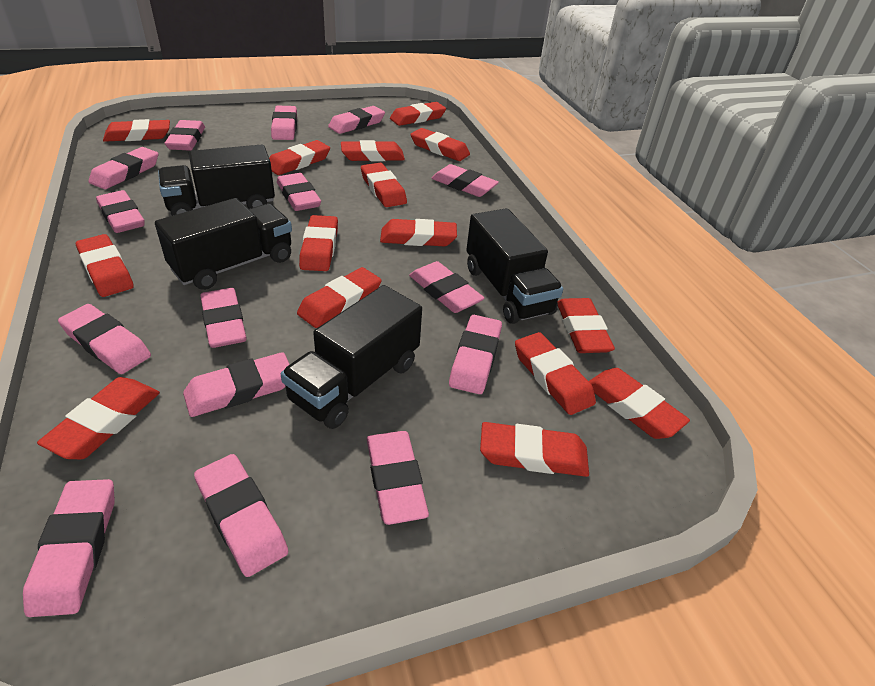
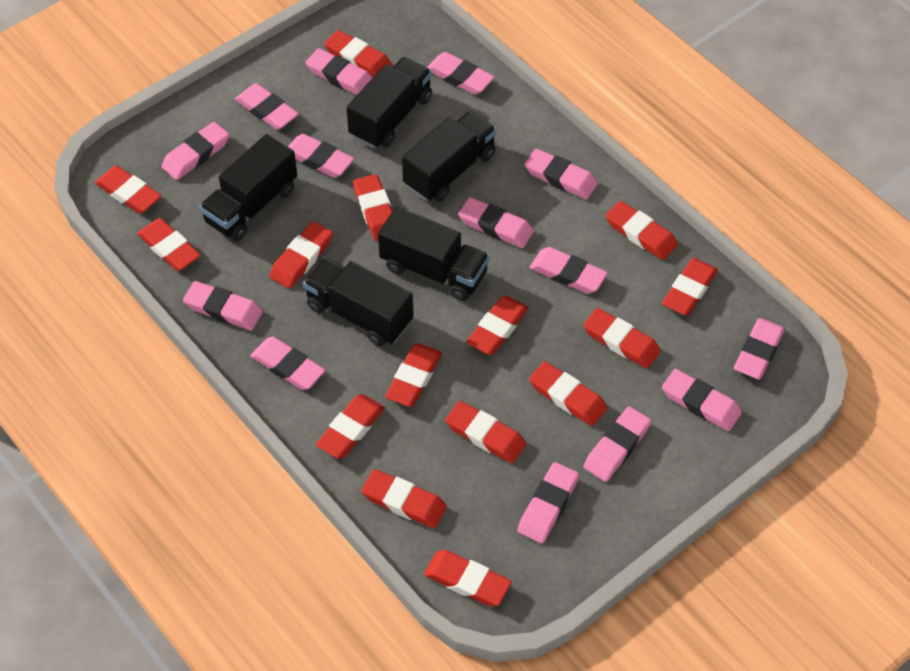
black truck: 4 -> 5
pink eraser: 15 -> 14

